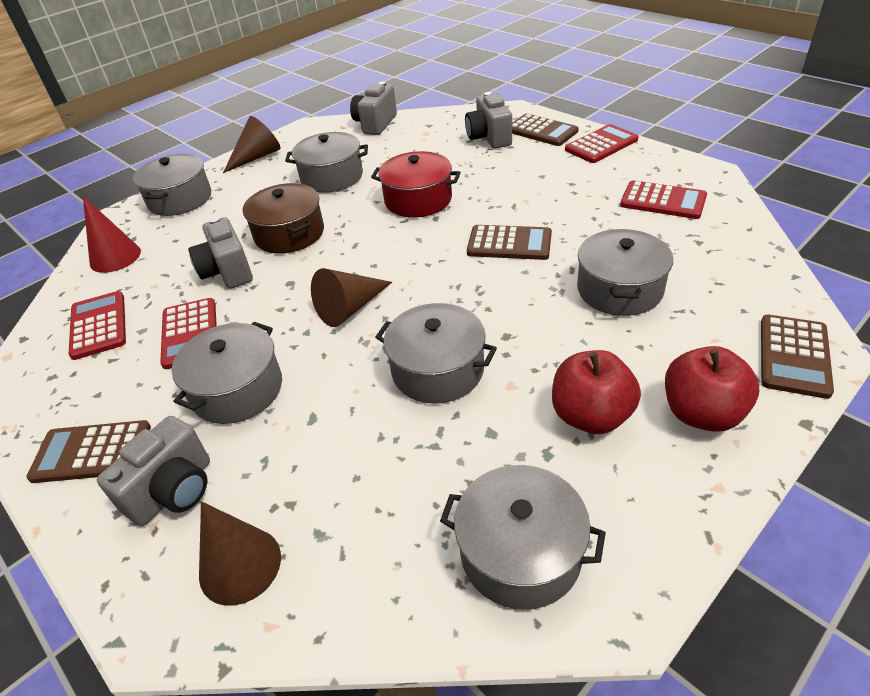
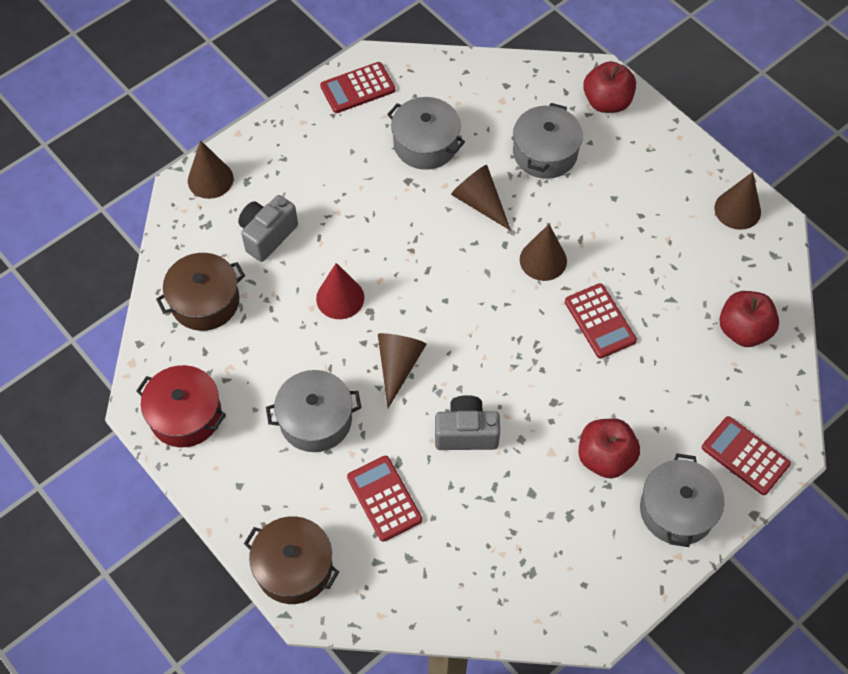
brown calculator: 4 -> 0
brown cone: 3 -> 5
brown pot: 1 -> 2
grey camera: 4 -> 2
grey pot: 6 -> 4
red apple: 2 -> 3

